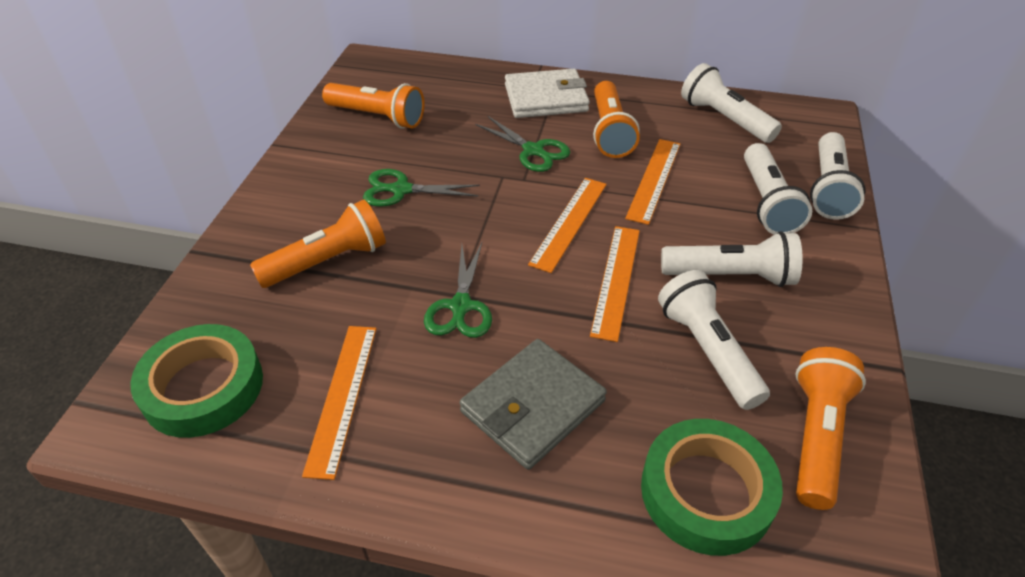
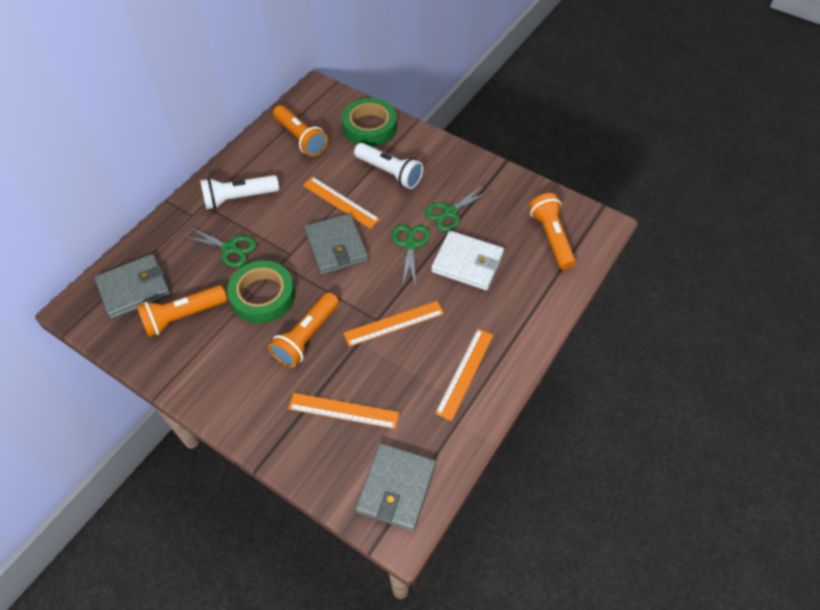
grey wallet: 1 -> 3
white flashlight: 5 -> 2

